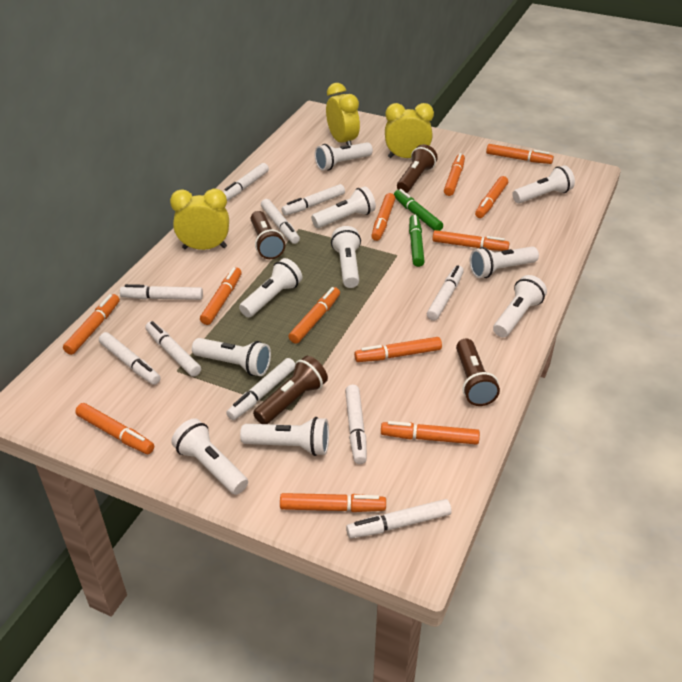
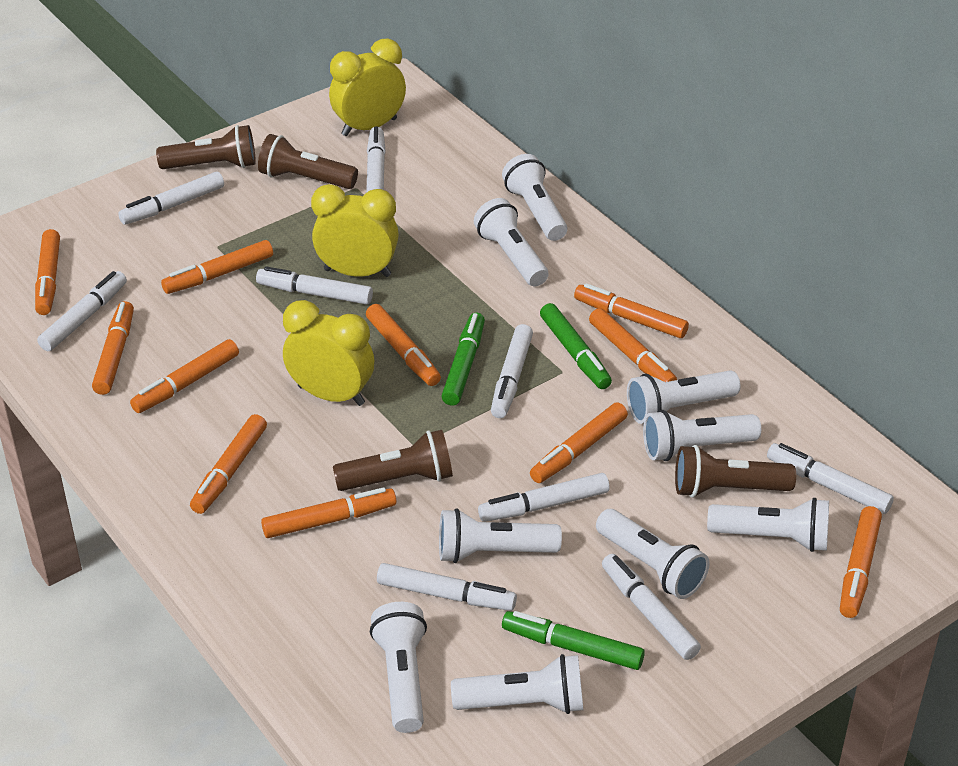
green marker: 2 -> 3
orange marker: 12 -> 11
white flashlight: 10 -> 9
white marker: 10 -> 9

